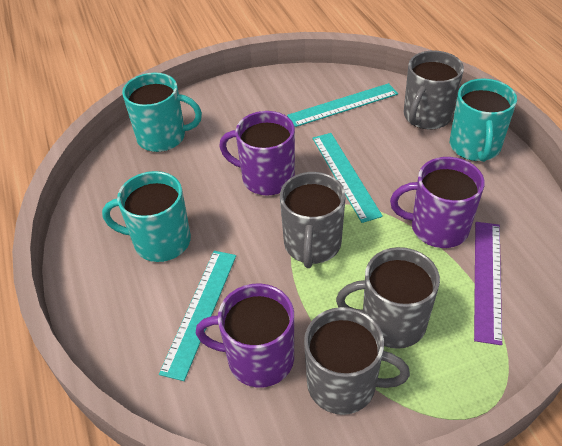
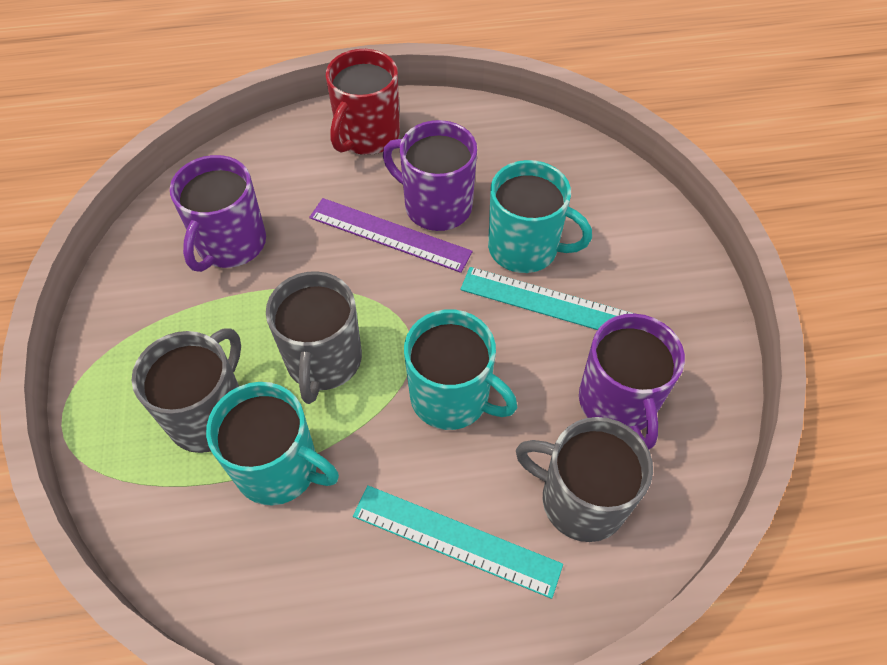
grey mug: 4 -> 3
red mug: 0 -> 1
turquoise ruler: 3 -> 2

